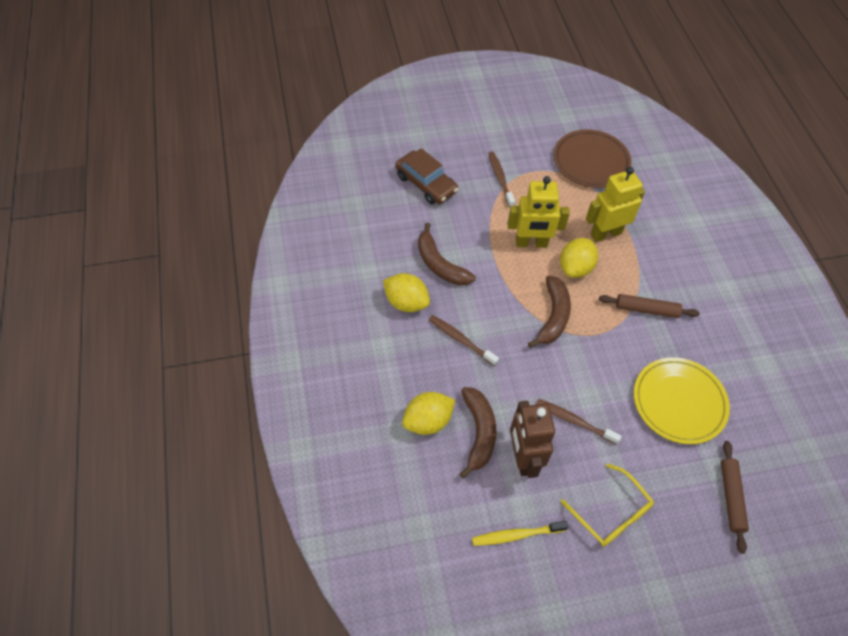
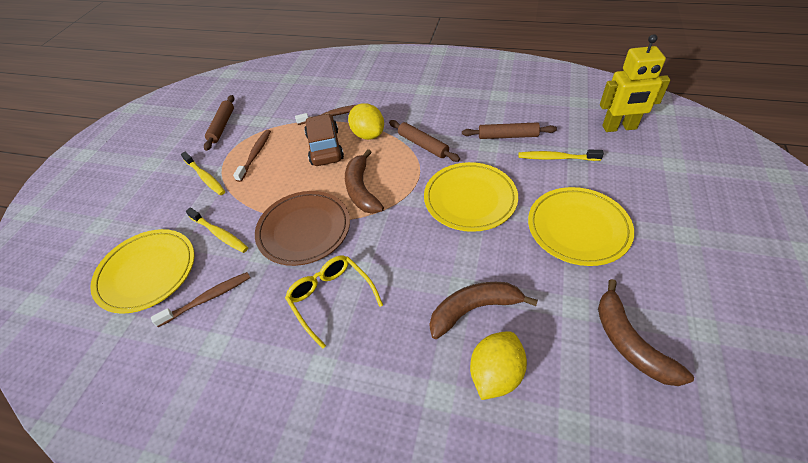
brown robot: 1 -> 0
brown rolling pin: 2 -> 3
yellow lemon: 3 -> 2
yellow plate: 1 -> 3
yellow robot: 2 -> 1
yellow toothbrush: 1 -> 3

